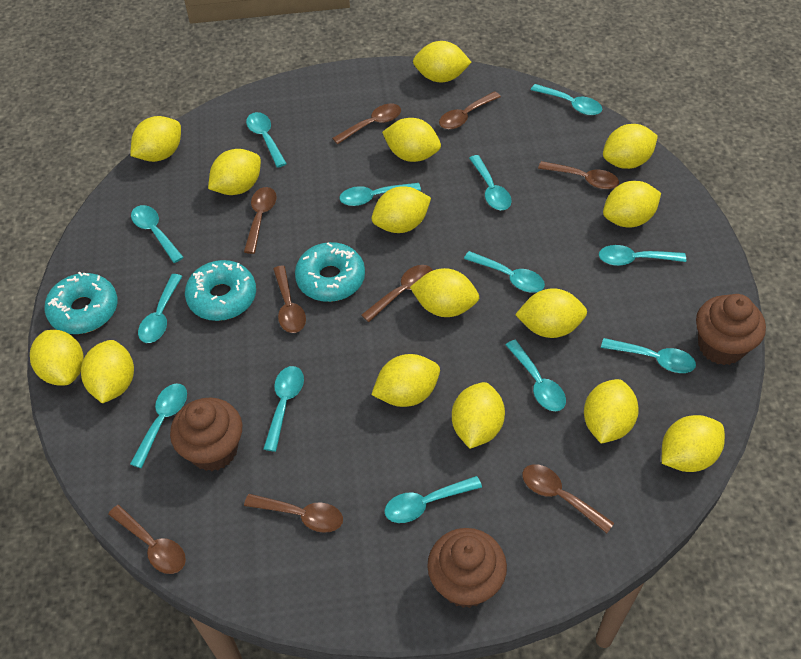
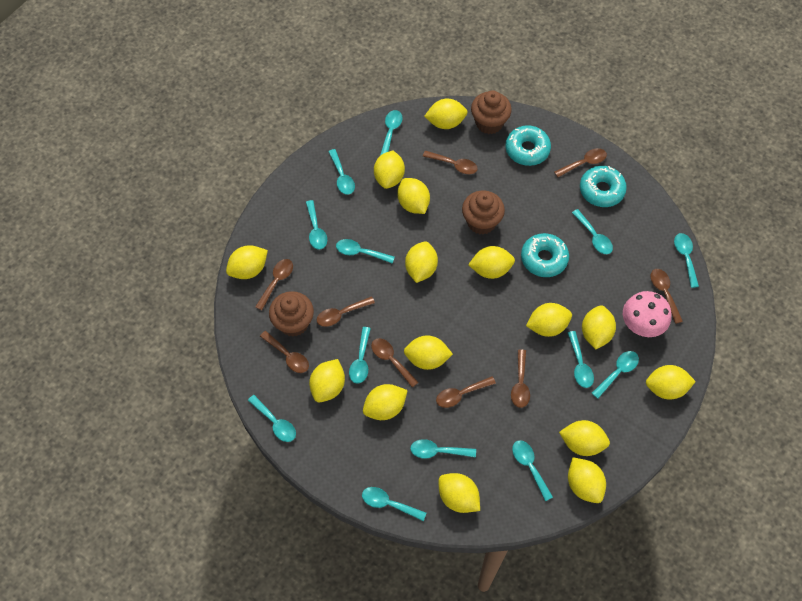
pink mushroom: 0 -> 1

